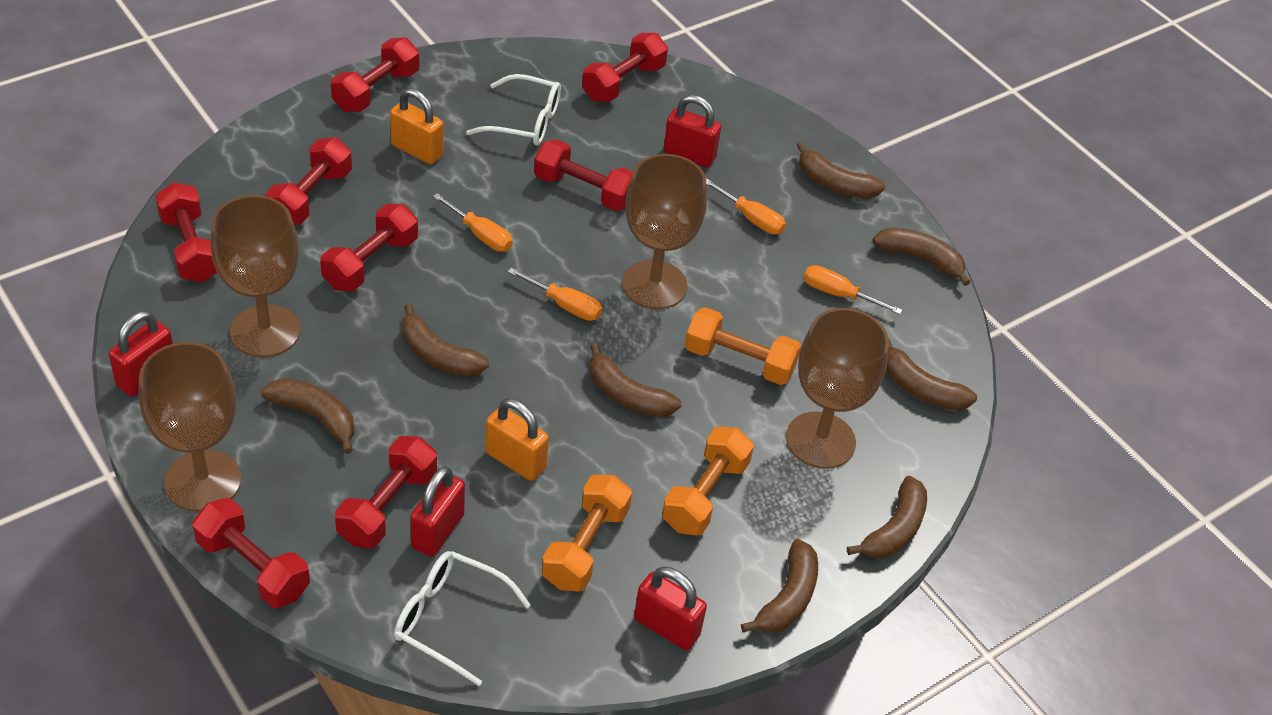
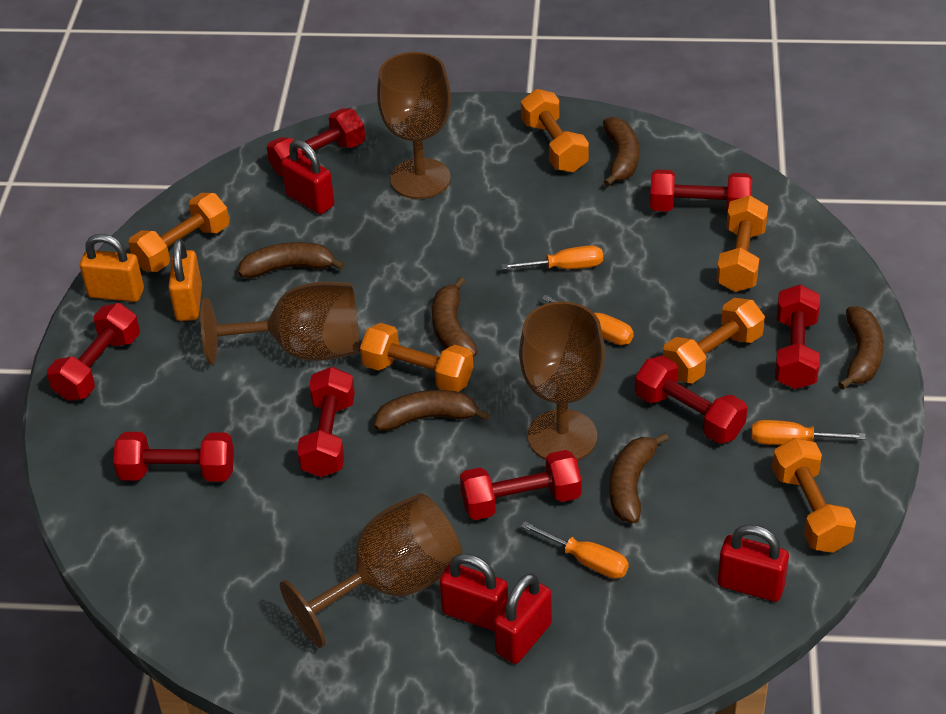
brown banana: 8 -> 6
orange dumbbell: 3 -> 6
white glasses: 2 -> 0

